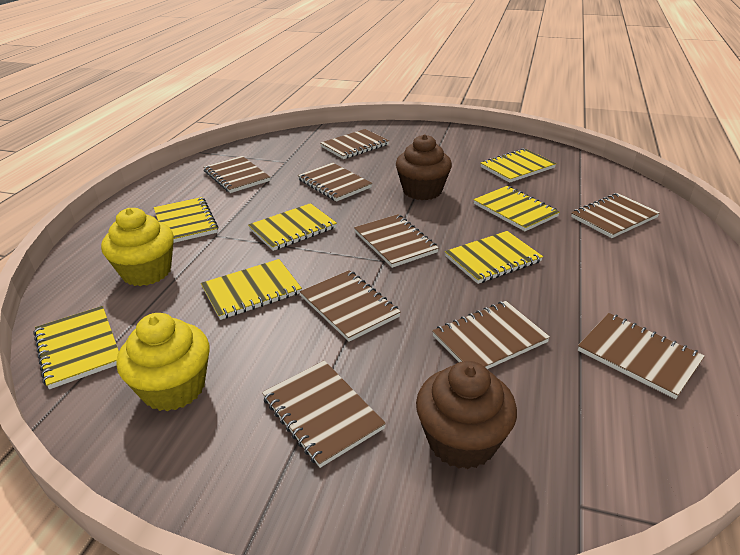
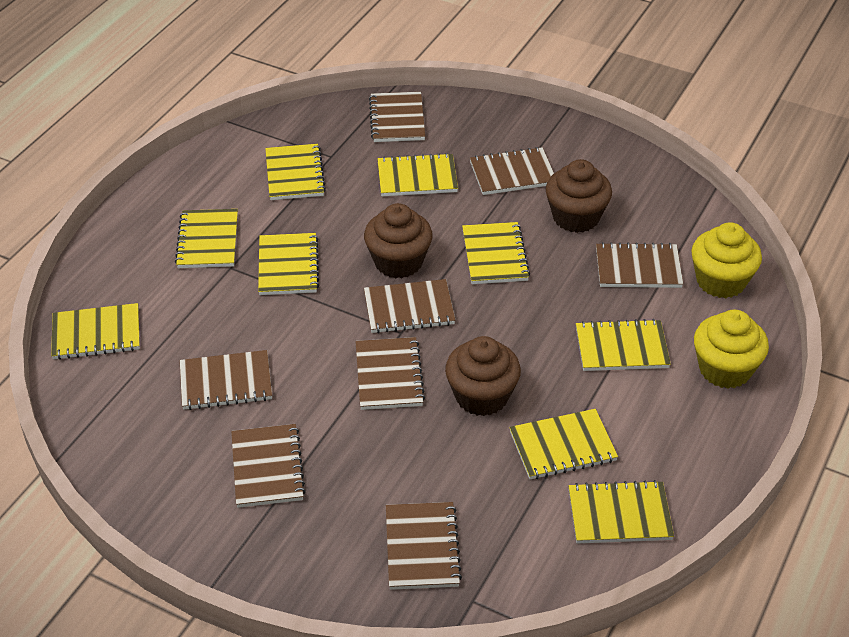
brown cupcake: 2 -> 3
brown notebook: 9 -> 8
yellow notebook: 7 -> 9

